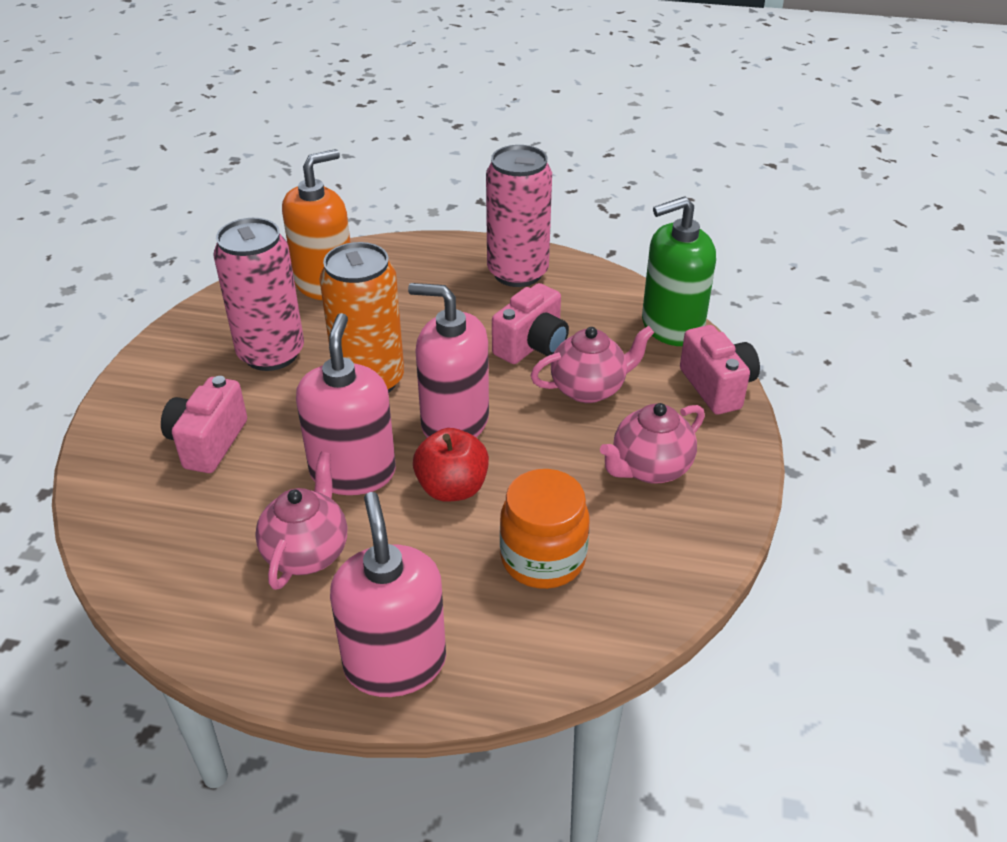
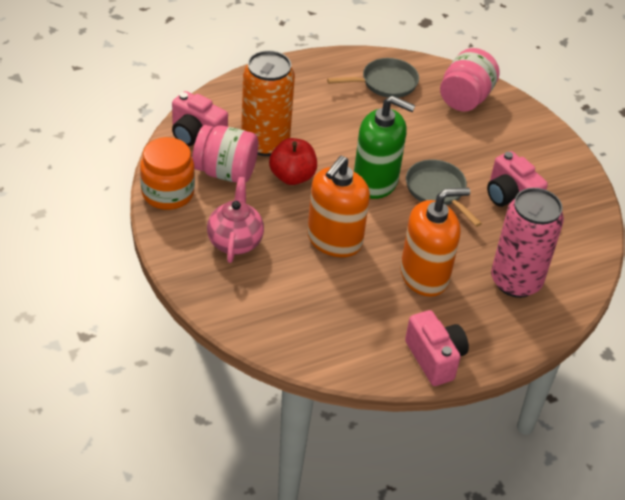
grey pan: 0 -> 2
orange soap dispenser: 1 -> 2
pink can: 2 -> 1
pink jar: 0 -> 2
pink soap dispenser: 3 -> 0
pink teapot: 3 -> 1

